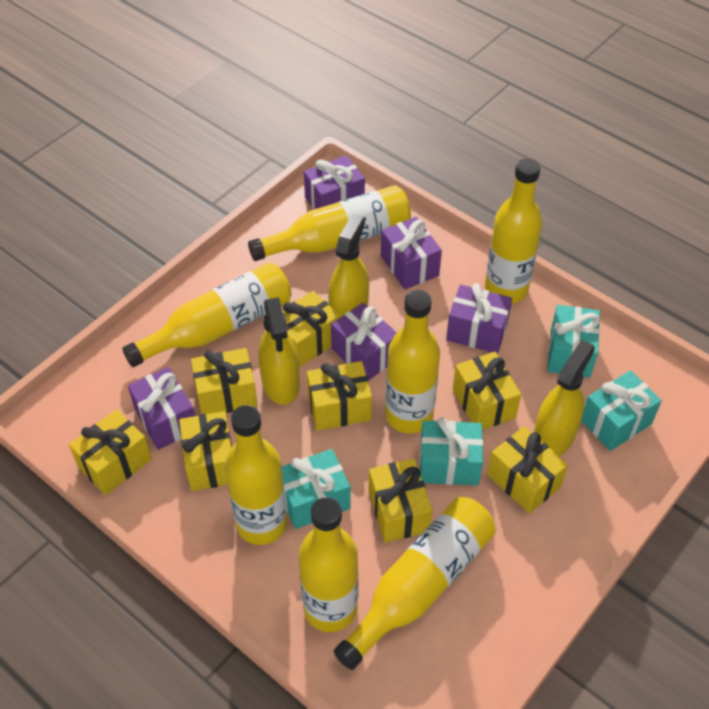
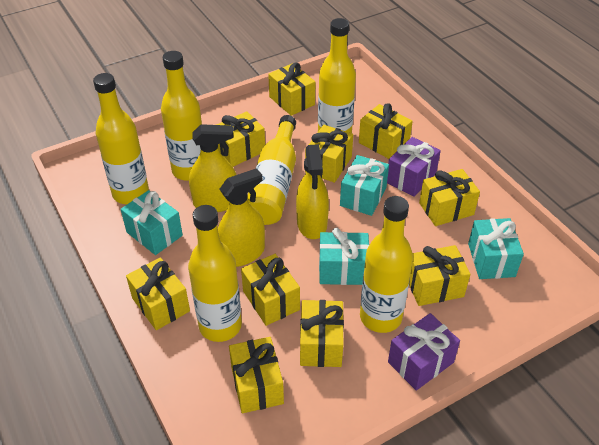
purple gift: 5 -> 2
yellow bottle: 7 -> 6
yellow gift: 8 -> 10

